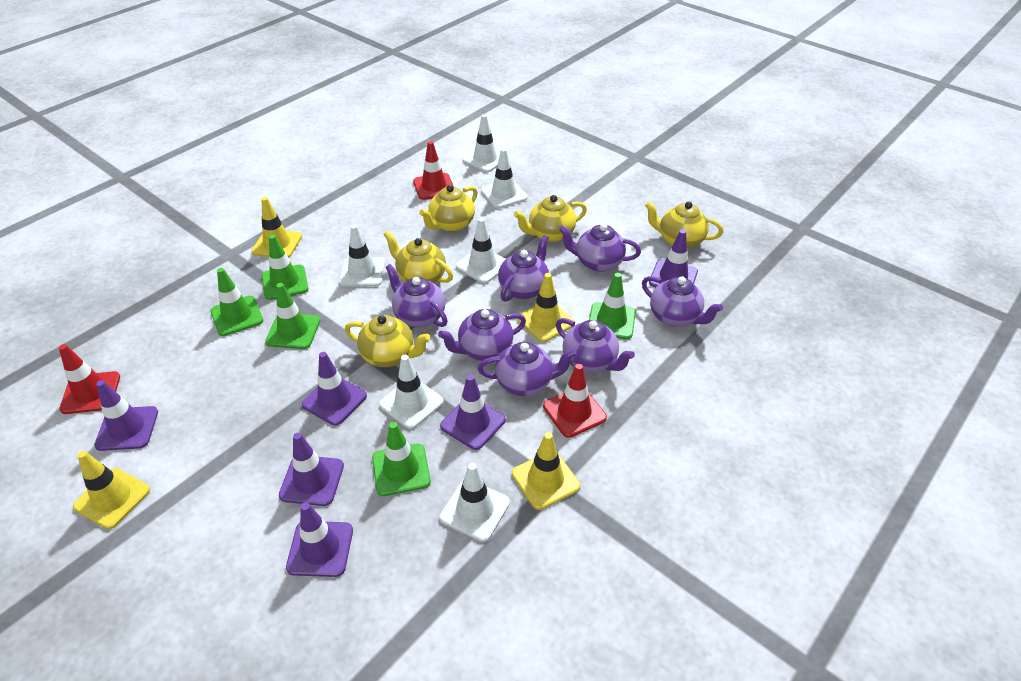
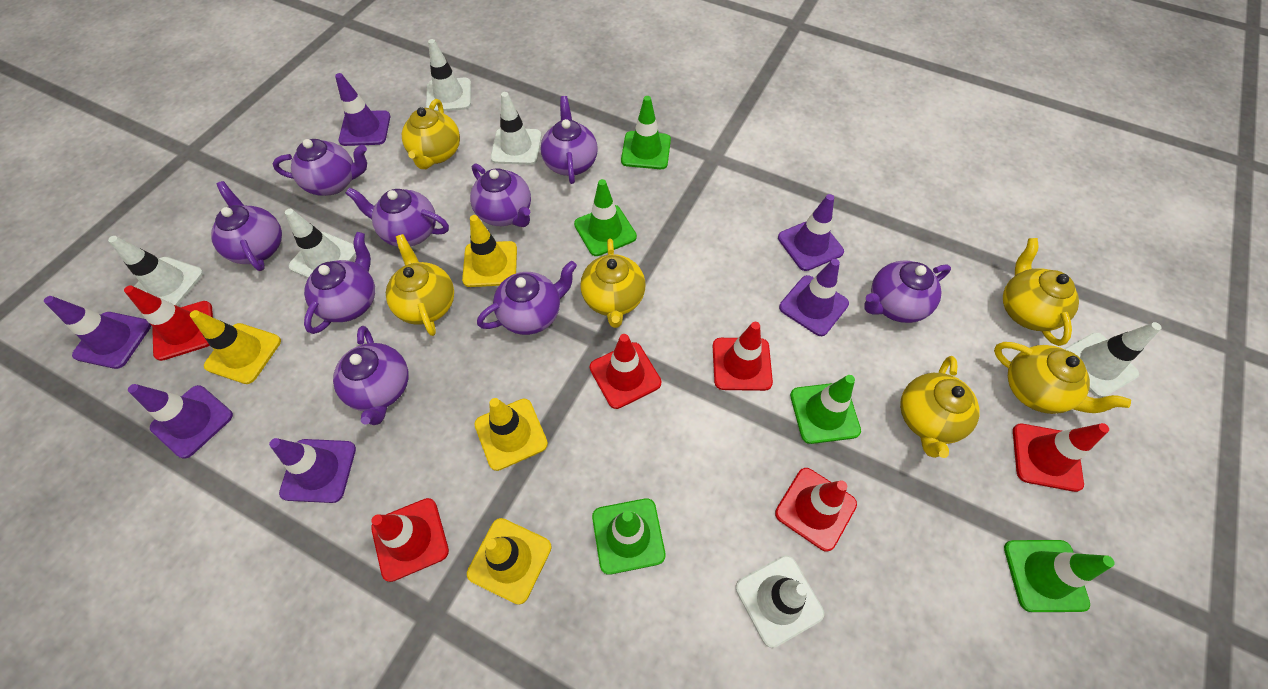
purple teapot: 7 -> 9
red traffic cone: 3 -> 6
yellow teapot: 5 -> 6

